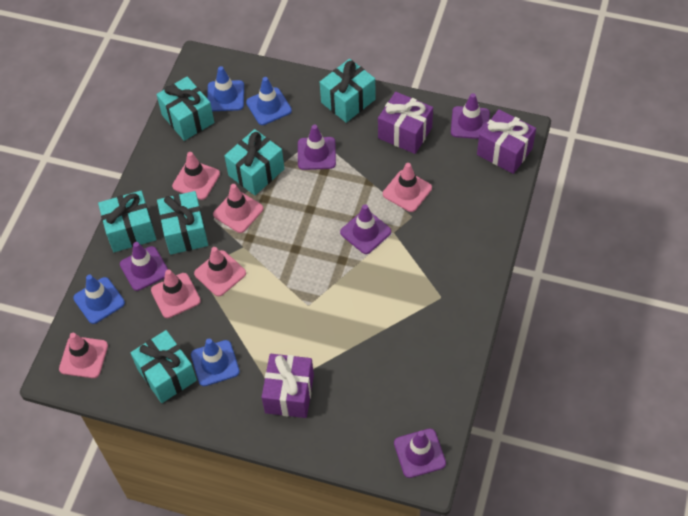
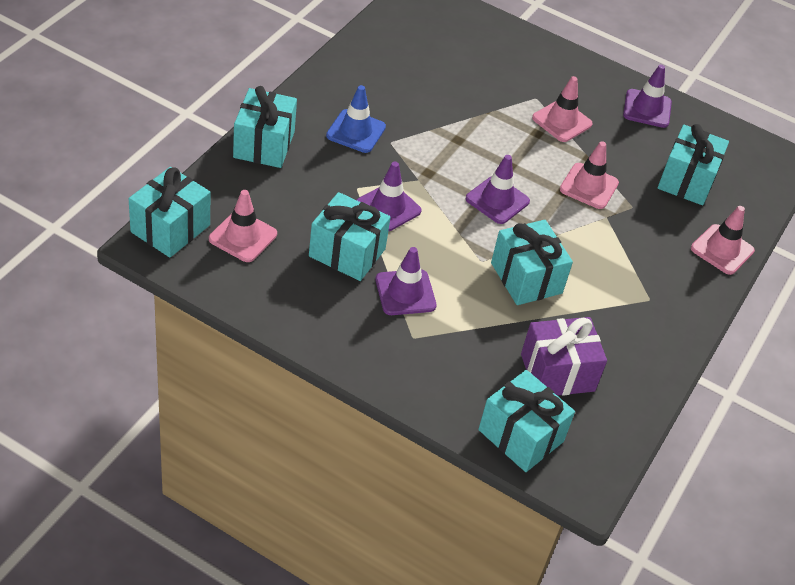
blue traffic cone: 4 -> 1
pink traffic cone: 6 -> 4
purple gift: 3 -> 1
purple traffic cone: 5 -> 4

